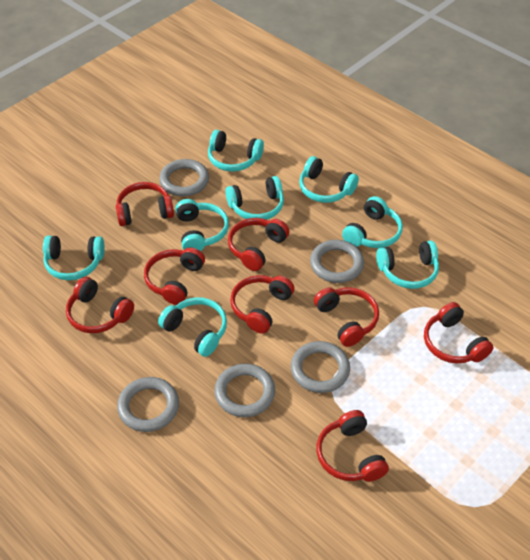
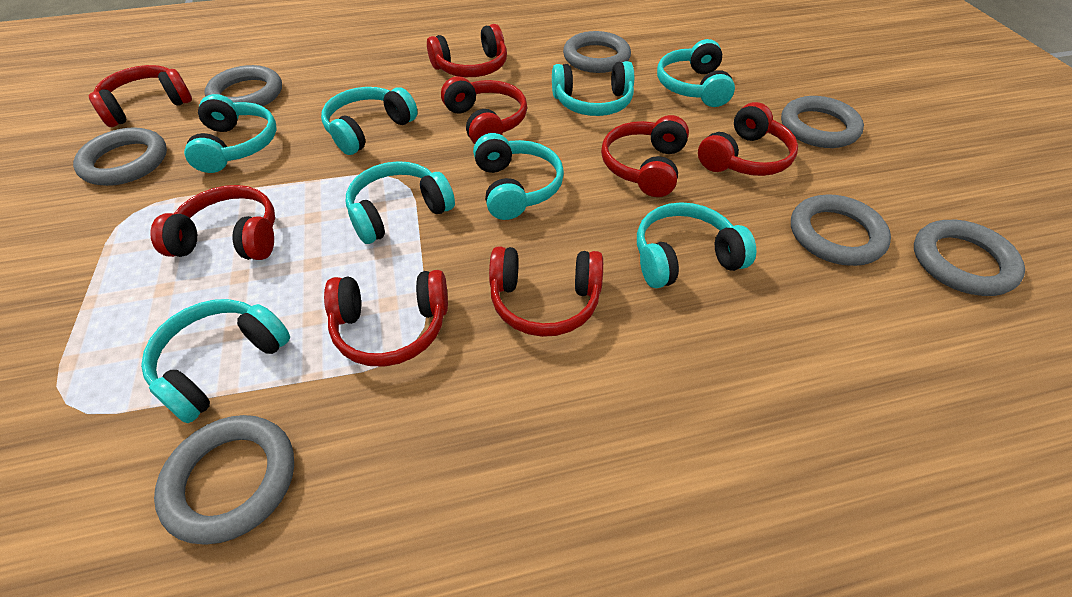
grey ring: 5 -> 7

